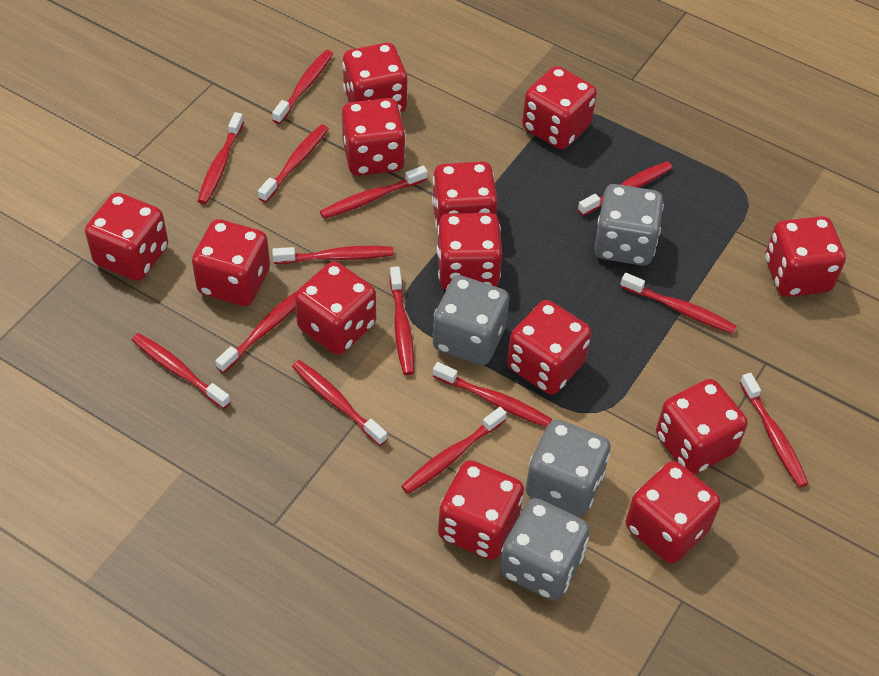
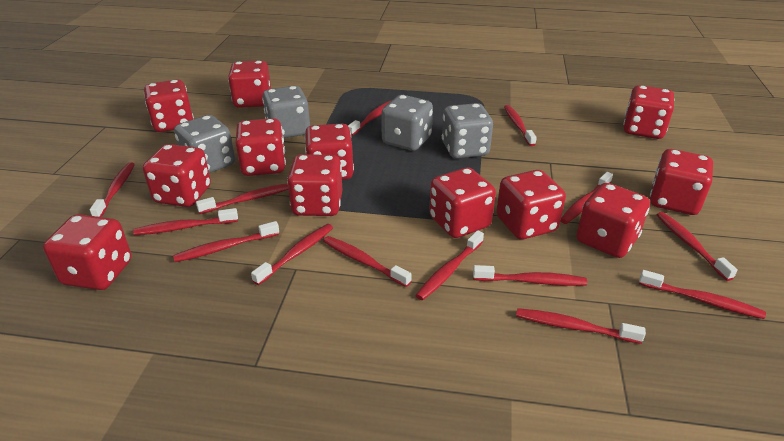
red dice: 13 -> 12

